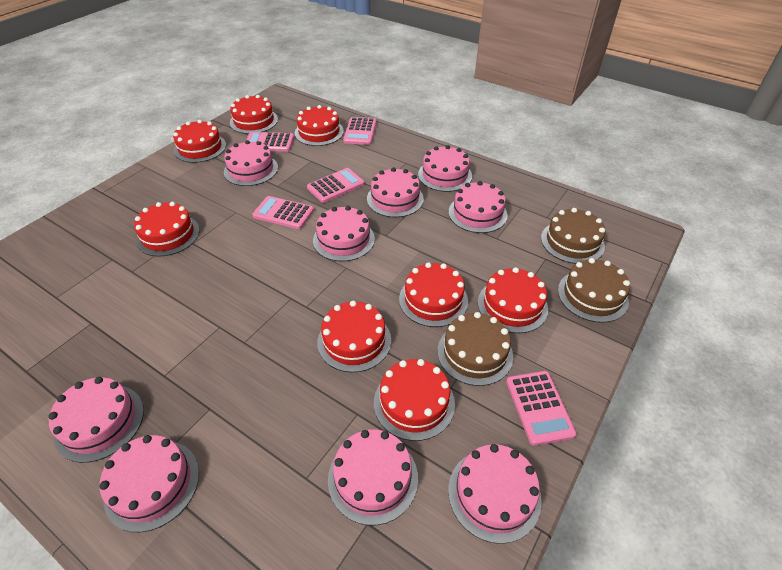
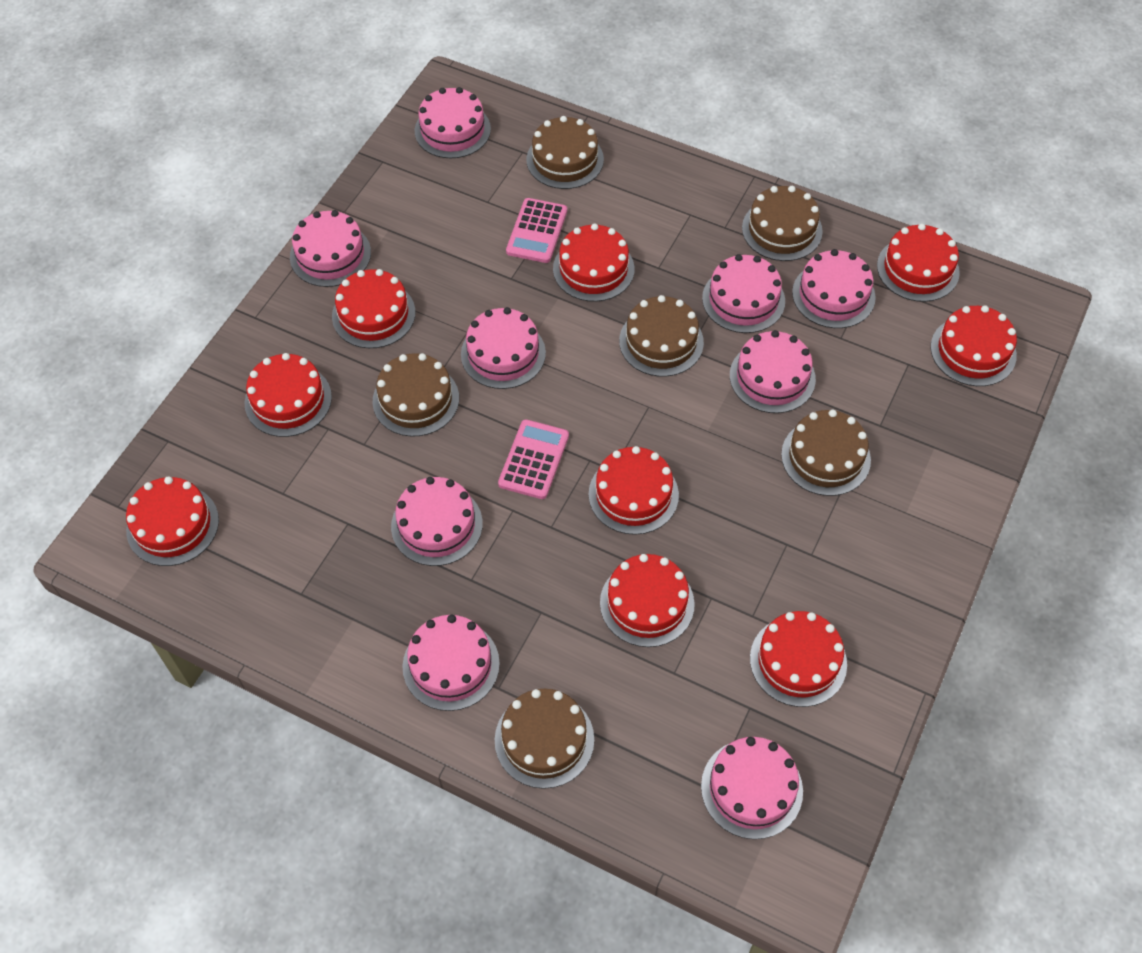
brown cake: 3 -> 6
pink calculator: 5 -> 2
red cake: 8 -> 9

